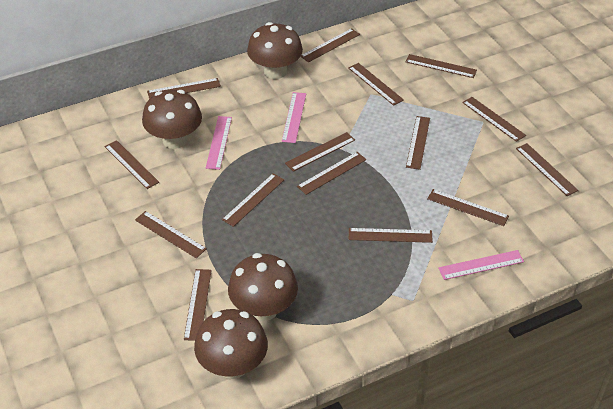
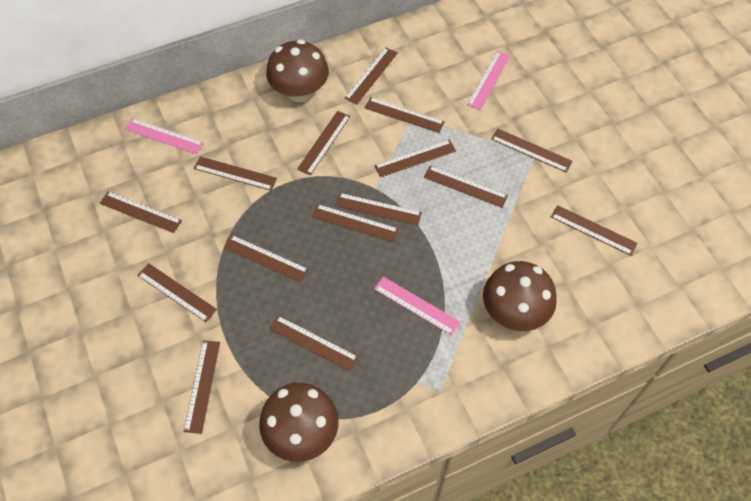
brown mushroom: 4 -> 3

